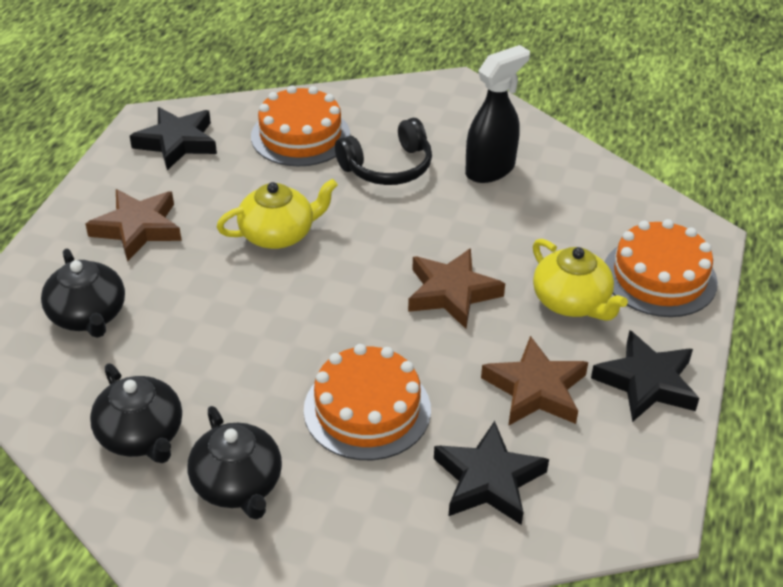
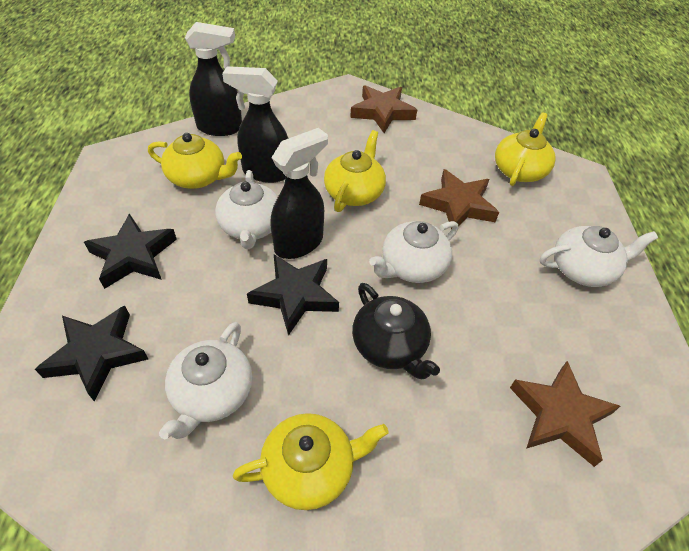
black headphones: 1 -> 0
black spray bottle: 1 -> 3
black teapot: 3 -> 1
orange cake: 3 -> 0
white teapot: 0 -> 4
yellow teapot: 2 -> 4

